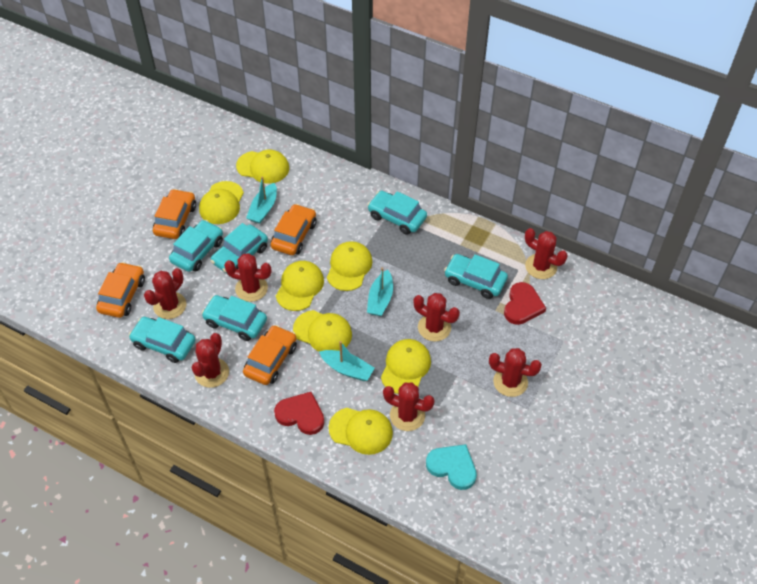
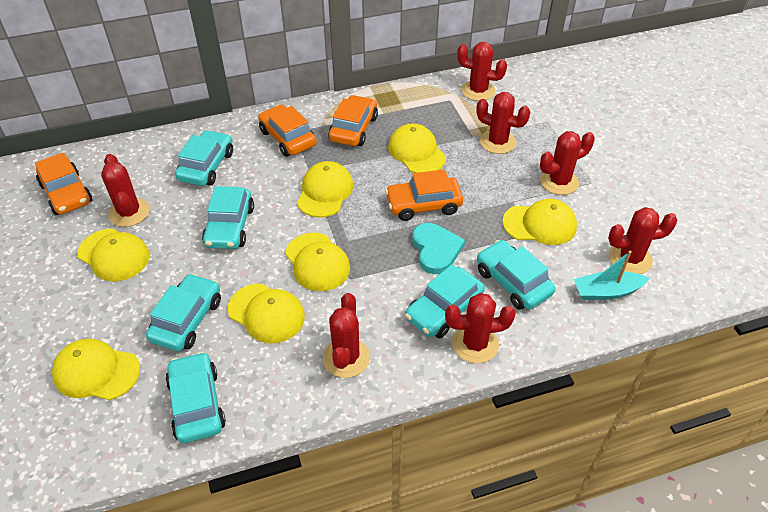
red heart: 2 -> 0
turquoise boat: 3 -> 1

